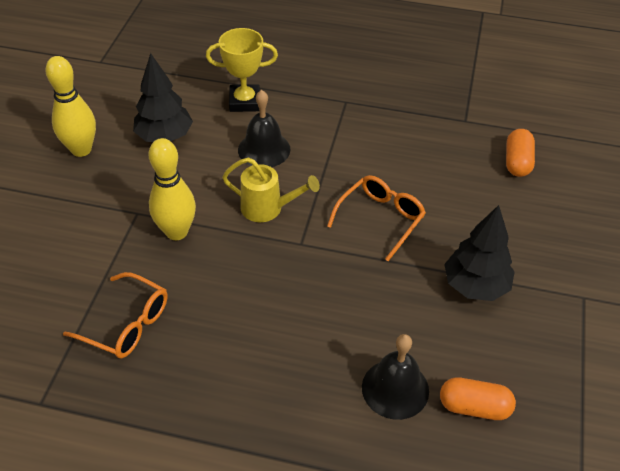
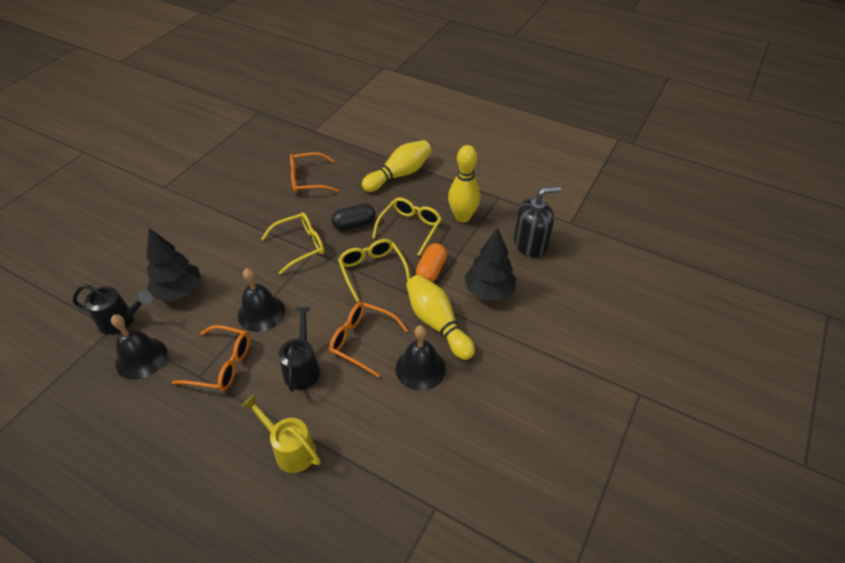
black bell: 2 -> 3
black capsule: 0 -> 1
black soap dispenser: 0 -> 1
black watering can: 0 -> 2
orange capsule: 2 -> 1
orange glasses: 2 -> 3
yellow bowling pin: 2 -> 3
yellow glasses: 0 -> 3
yellow trophy: 1 -> 0

